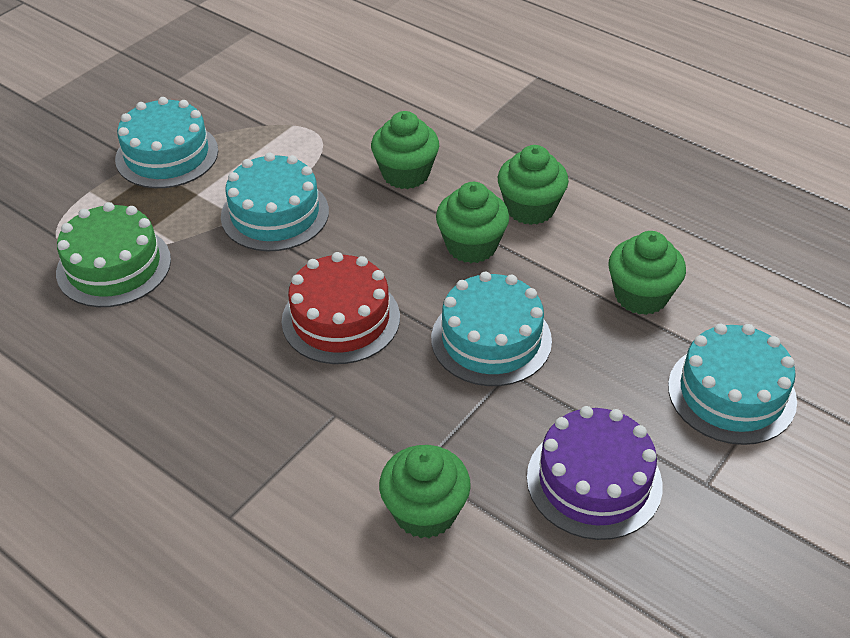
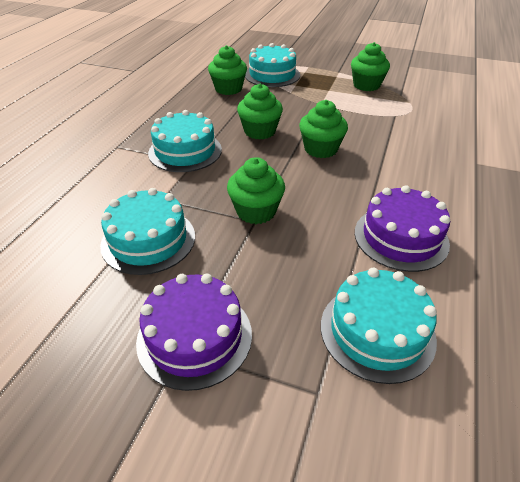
green cake: 1 -> 0
purple cake: 1 -> 2
red cake: 1 -> 0

